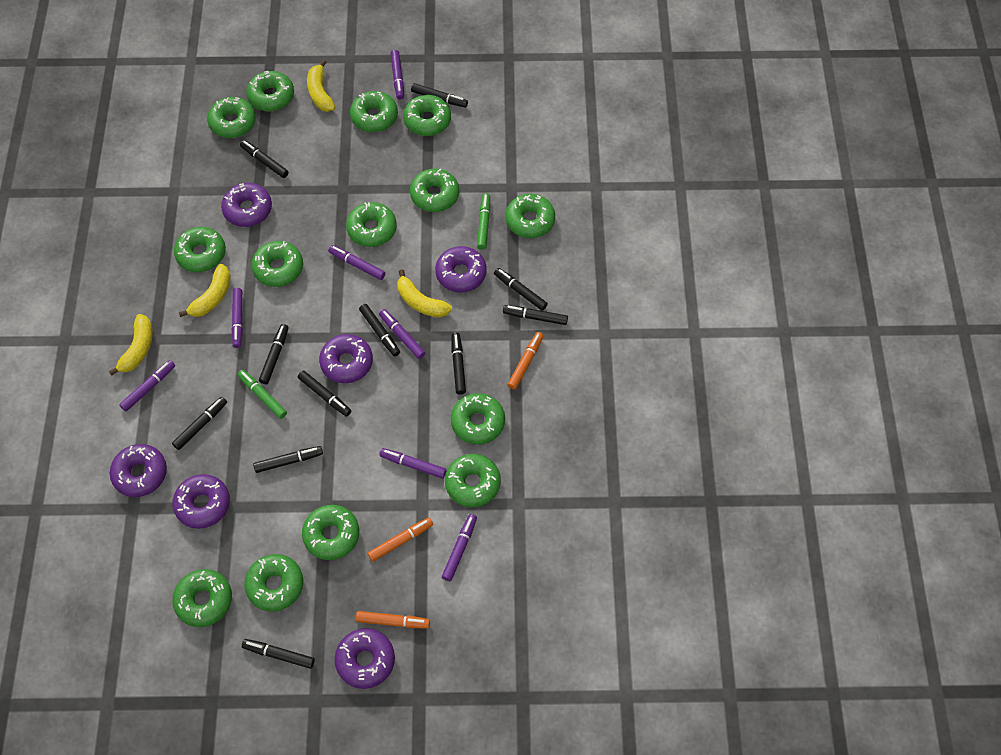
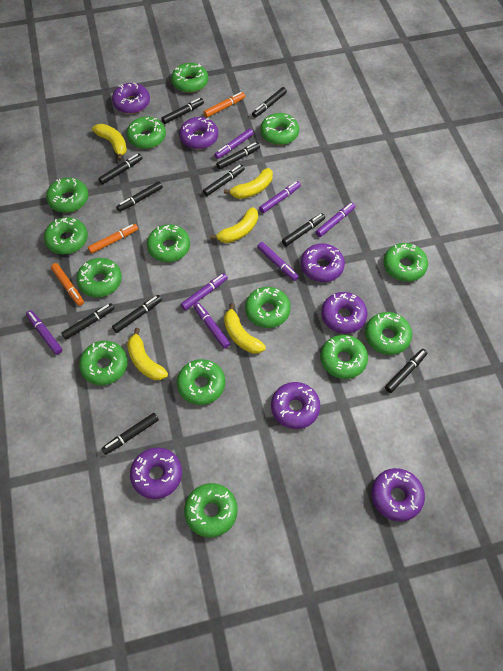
green marker: 2 -> 0
purple donut: 6 -> 7
yellow banana: 4 -> 5

